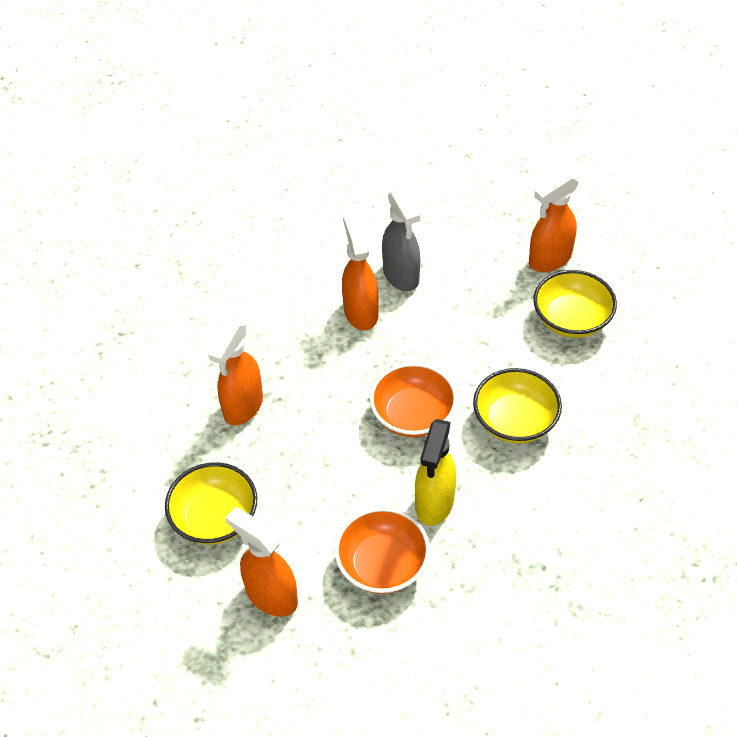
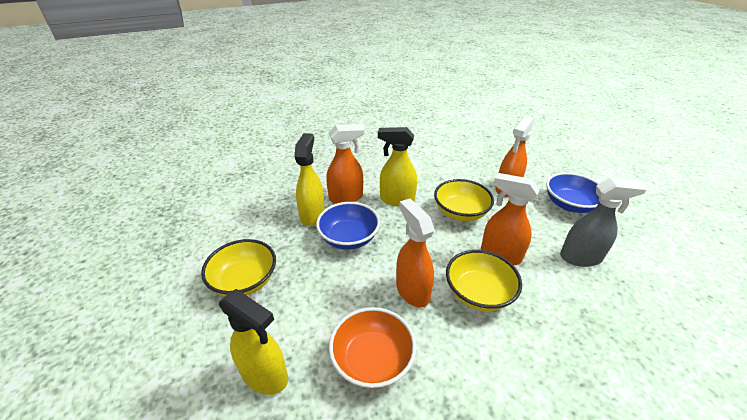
blue bowl: 0 -> 2
orange bowl: 2 -> 1
yellow spray bottle: 1 -> 3

